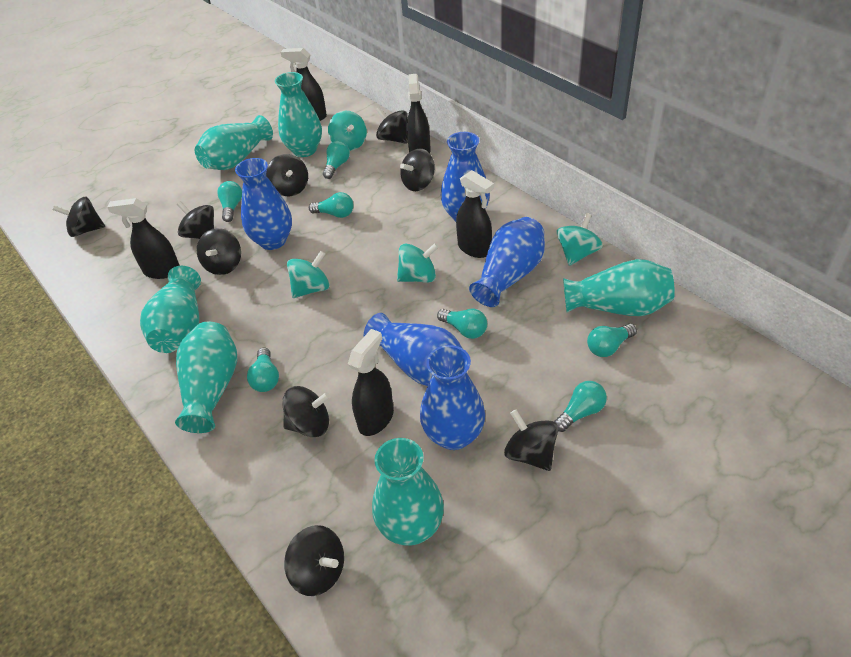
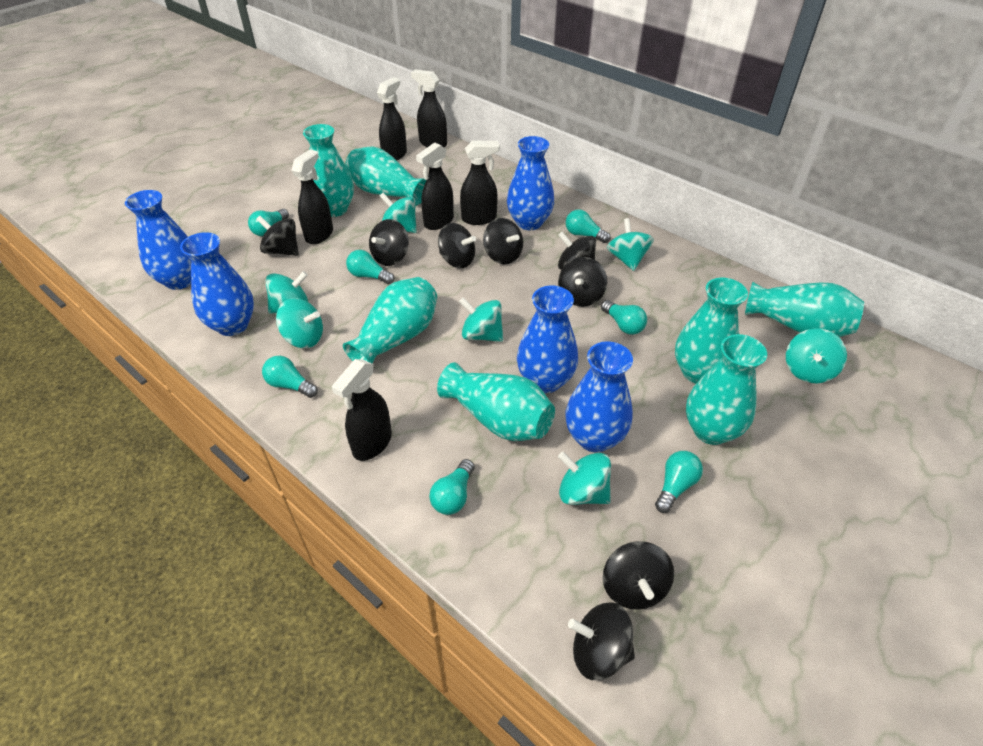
black spinning top: 9 -> 8
black spray bottle: 5 -> 6
turquoise spinning top: 4 -> 7
turquoise vase: 6 -> 7

